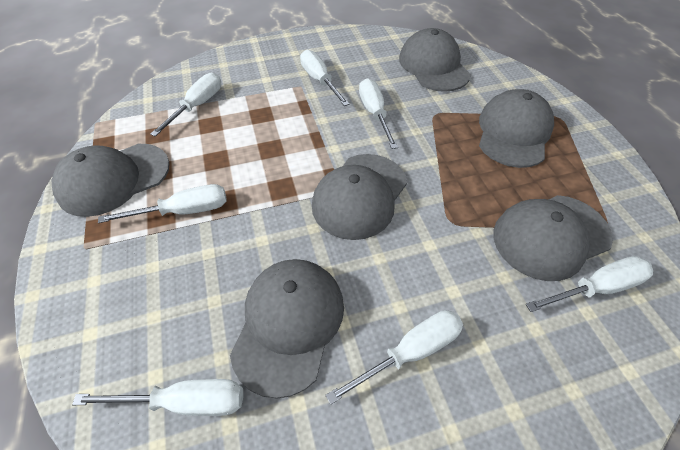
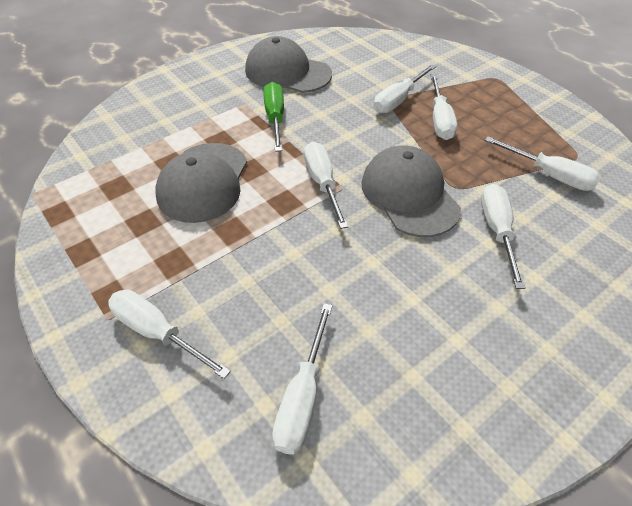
green screwdriver: 0 -> 1
grey cap: 6 -> 3

